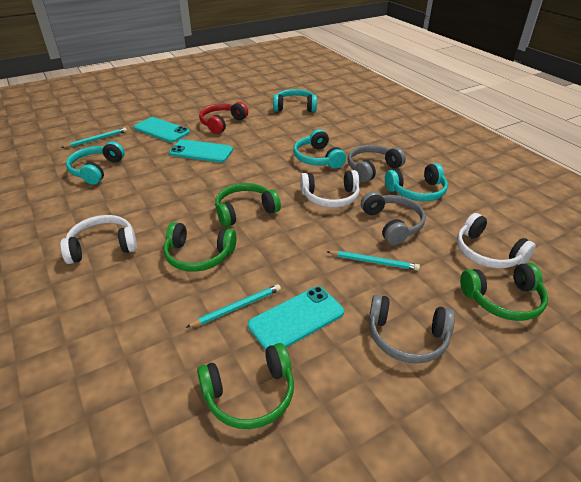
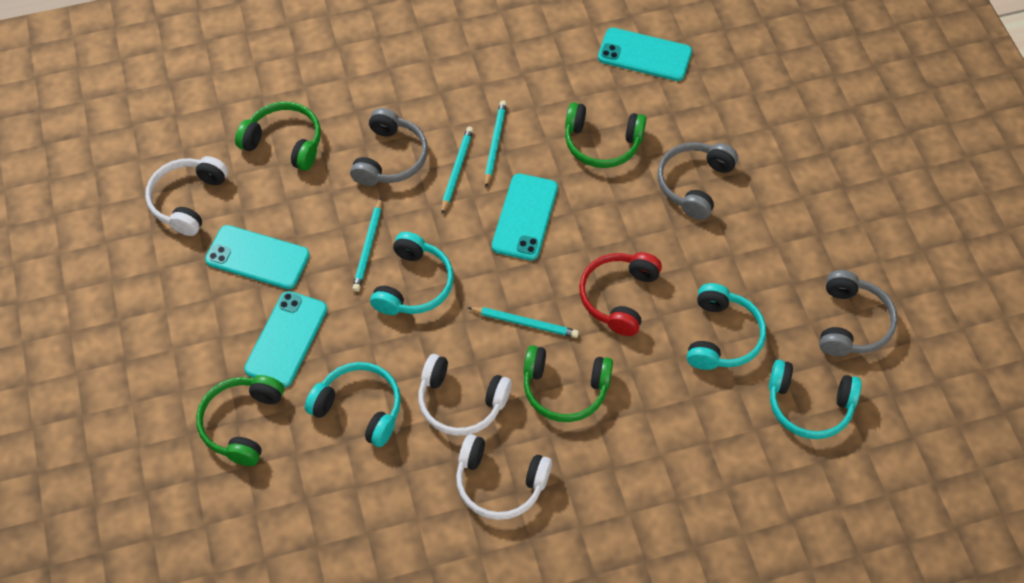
turquoise pencil: 3 -> 4
turquoise phone: 3 -> 4

